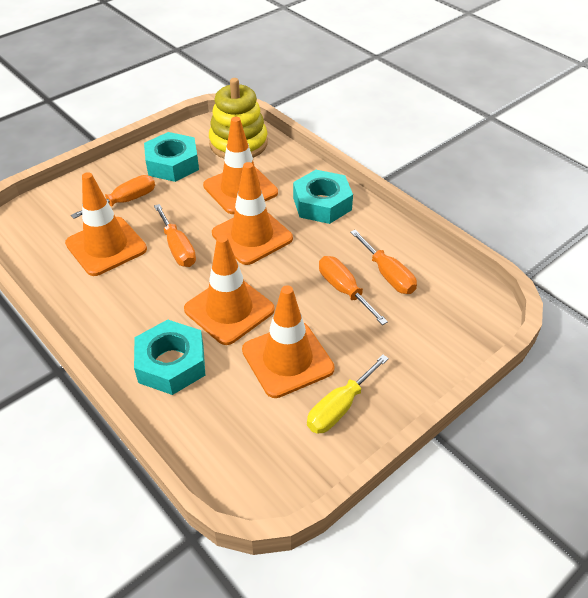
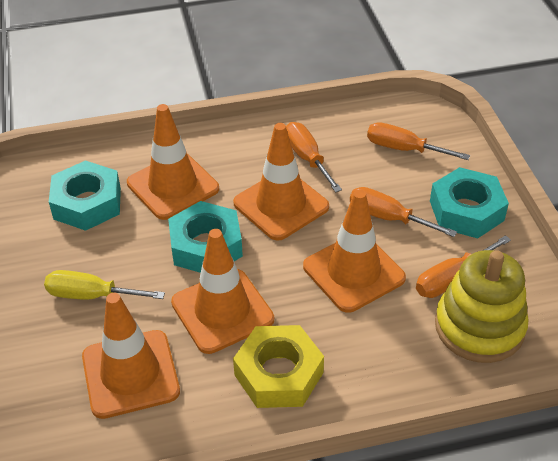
yellow nut: 0 -> 1

